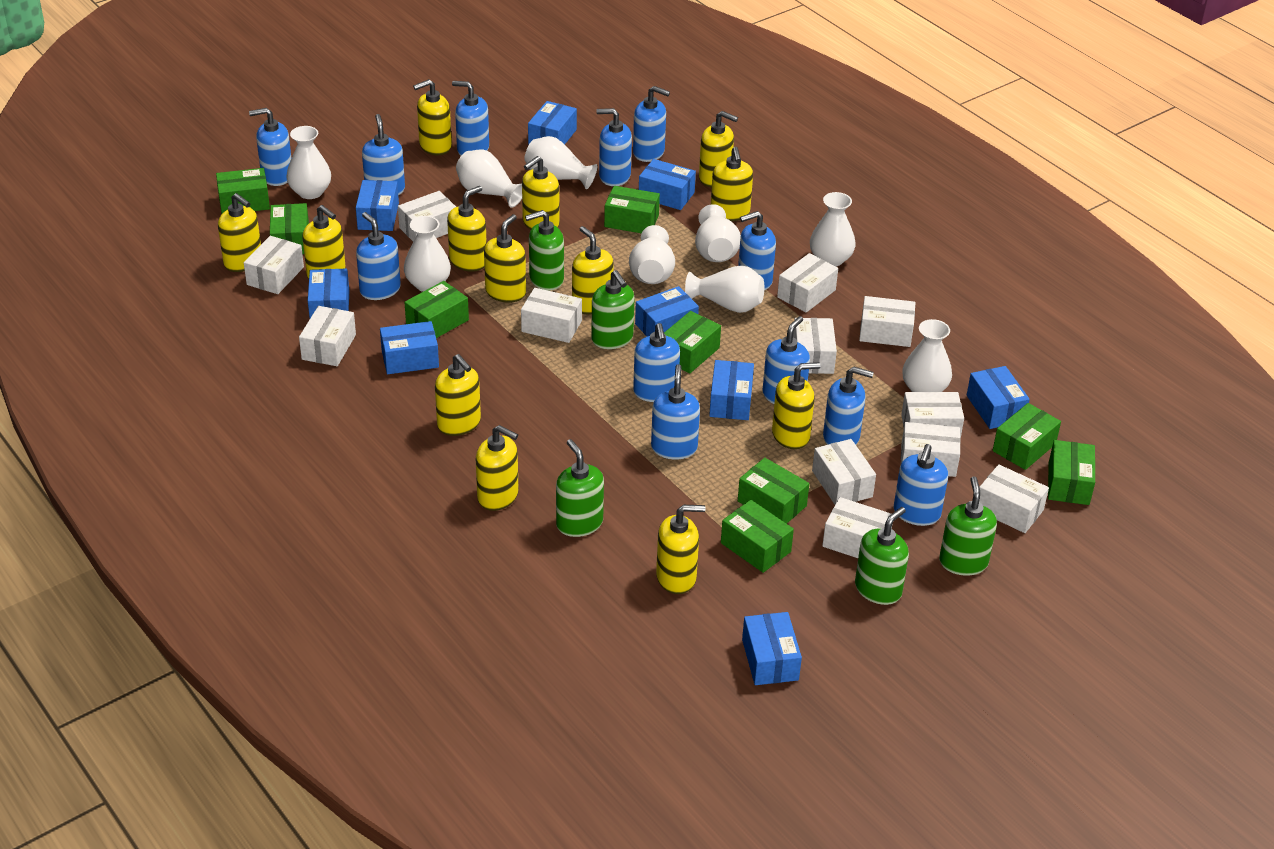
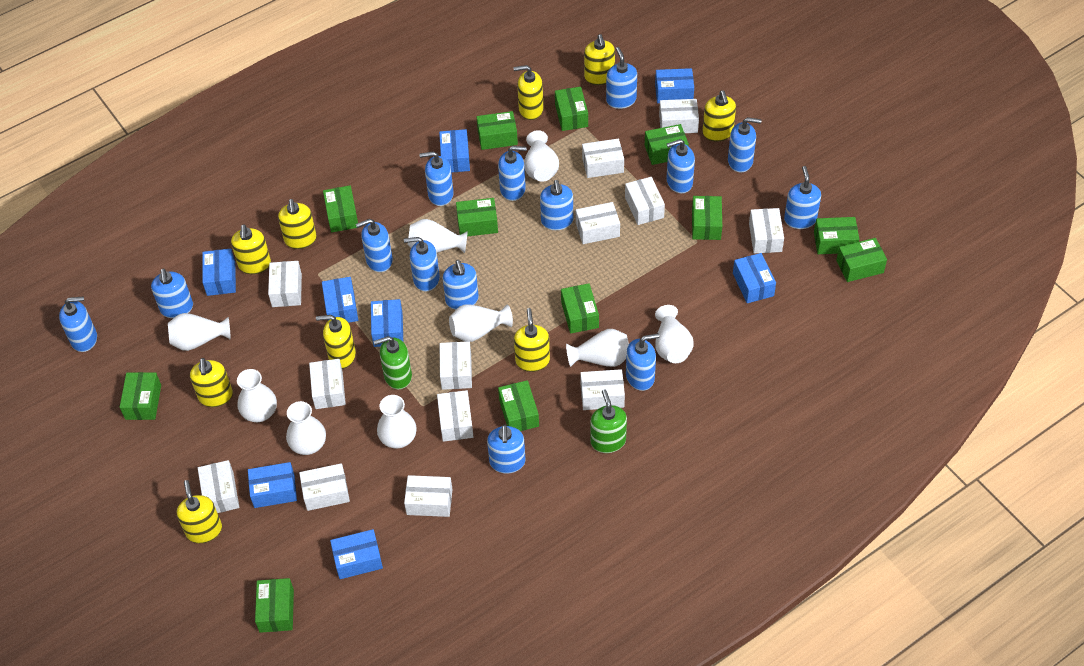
blue box: 9 -> 8
blue soap dispenser: 12 -> 14
green box: 9 -> 12
green soap dispenser: 5 -> 2
white box: 12 -> 13
yellow soap dispenser: 13 -> 9

